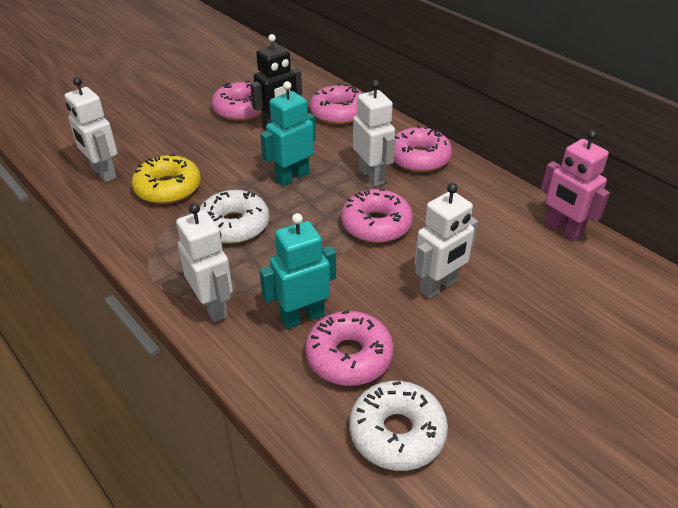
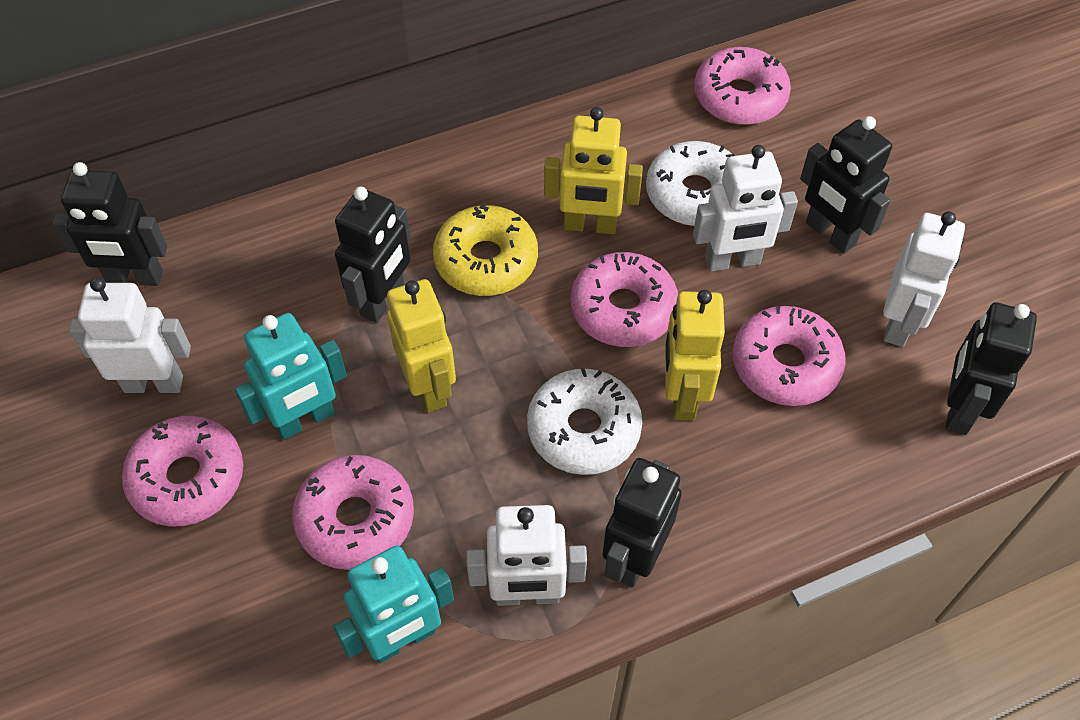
black robot: 1 -> 5
pink robot: 1 -> 0
yellow robot: 0 -> 3

